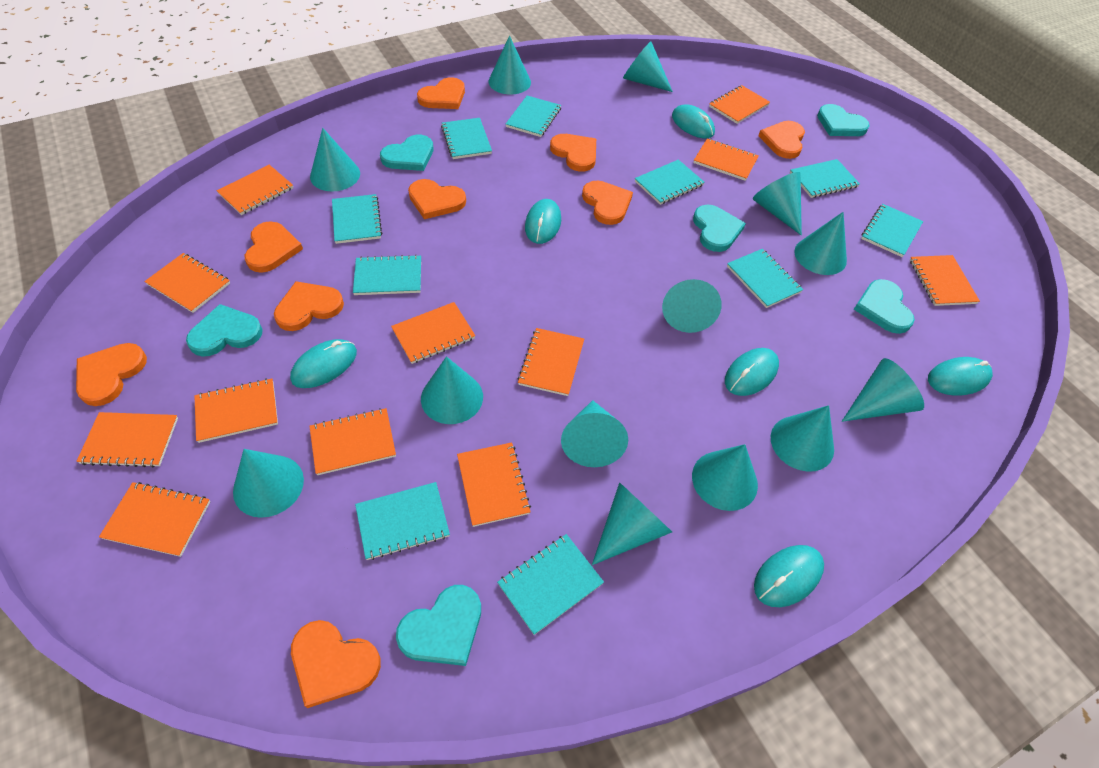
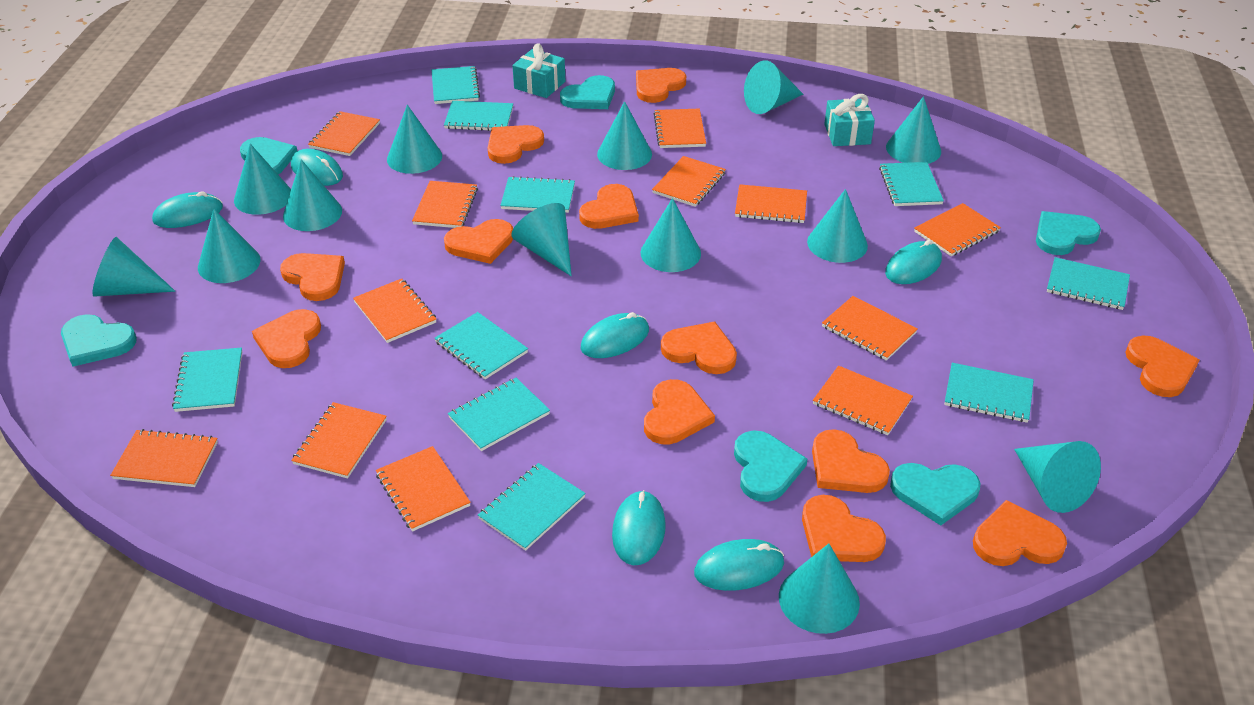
orange heart: 9 -> 12
turquoise gift: 0 -> 2

